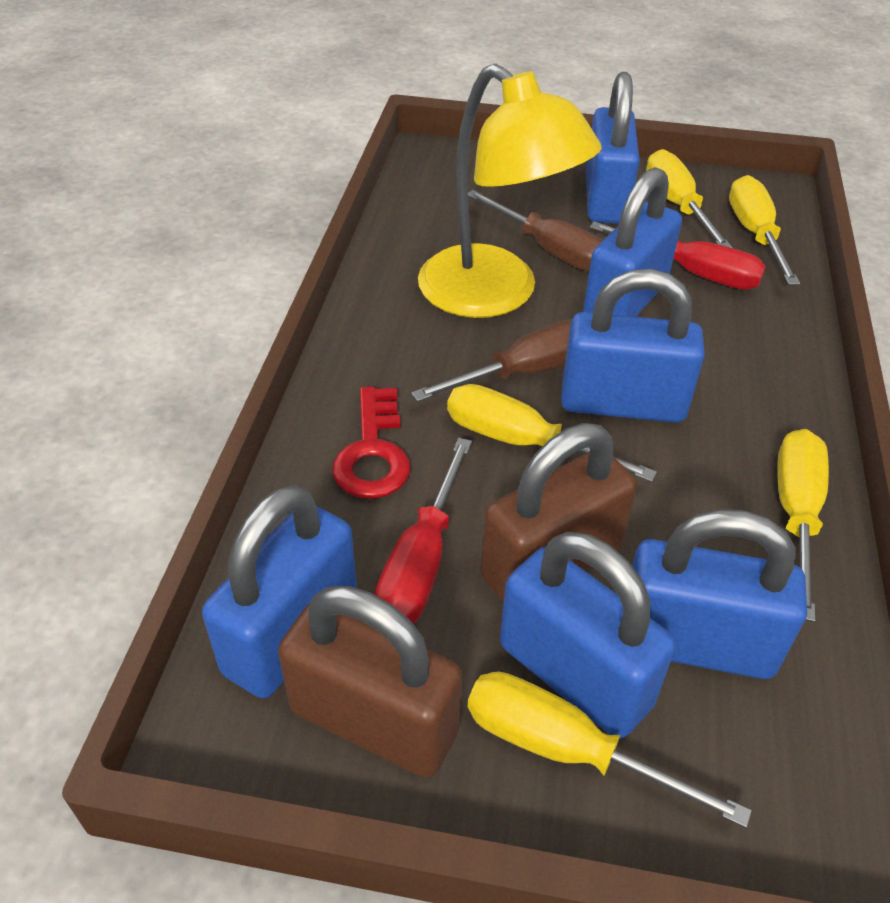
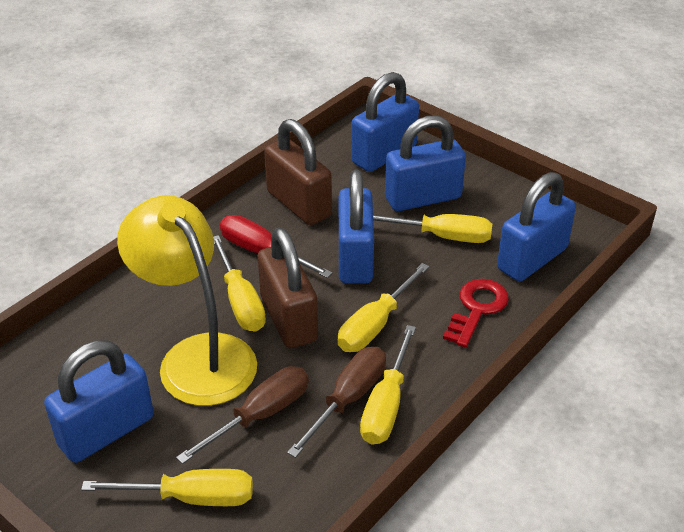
blue padlock: 6 -> 5
red screwdriver: 2 -> 1

